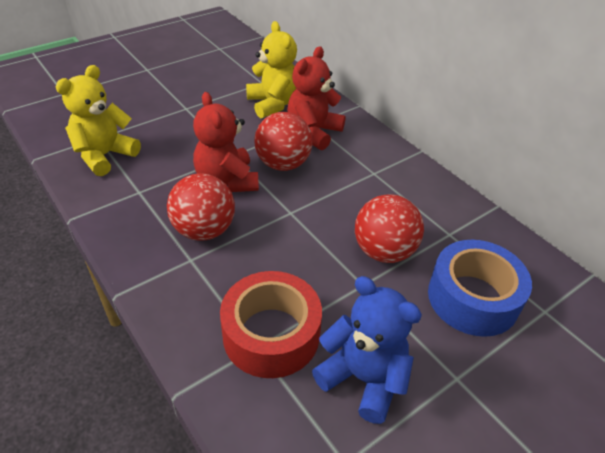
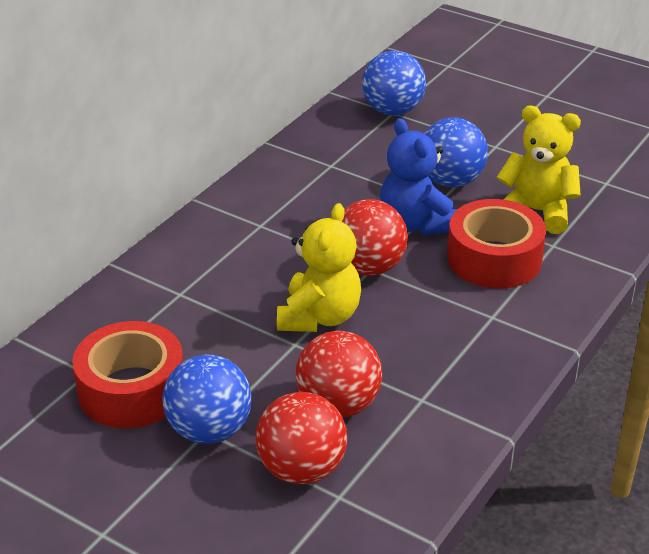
blue ball: 0 -> 3
blue tape: 1 -> 0
red tape: 1 -> 2
red teddy bear: 2 -> 0

